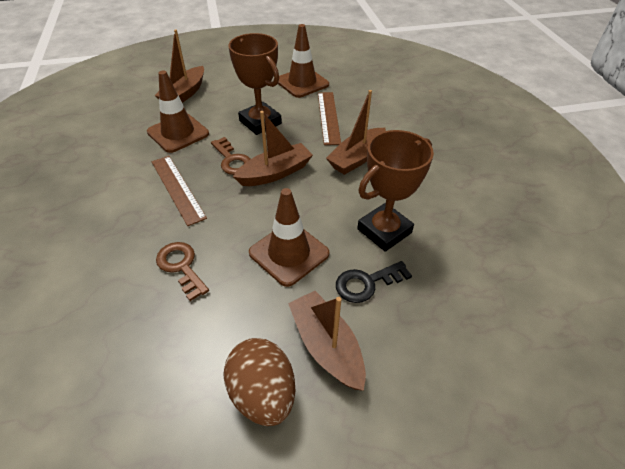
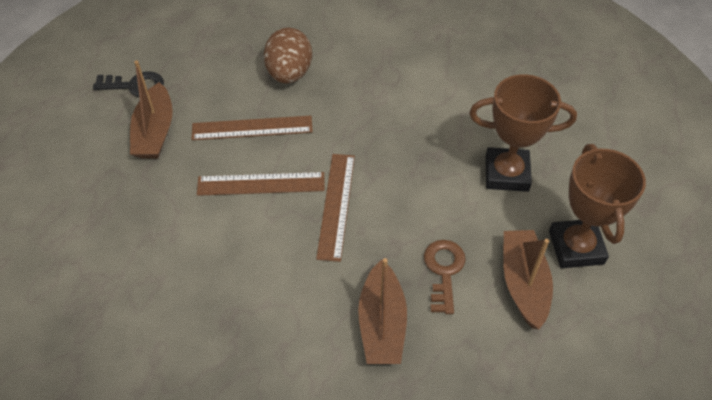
brown boat: 4 -> 3
brown key: 2 -> 1
brown ruler: 2 -> 3
brown traffic cone: 3 -> 0

